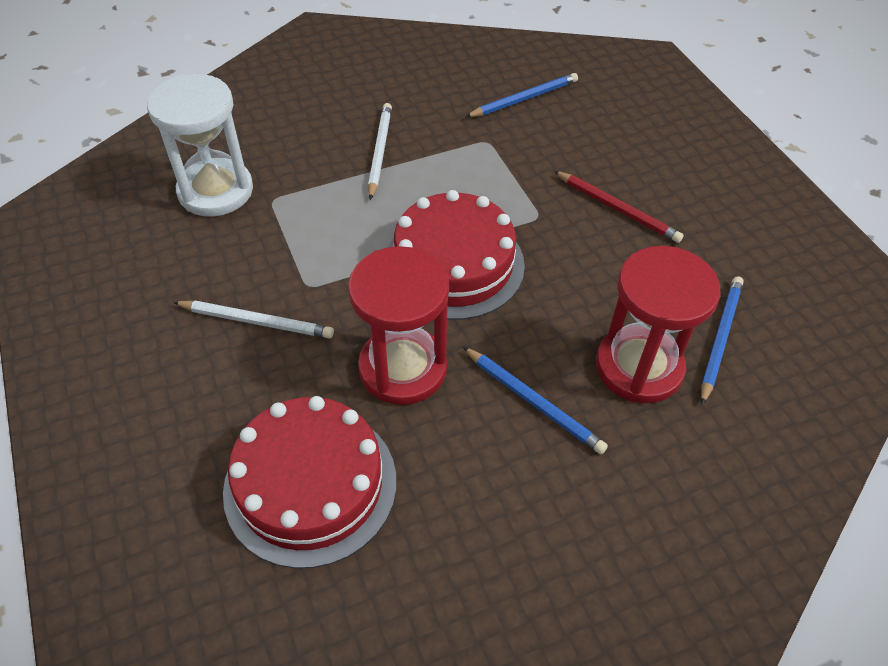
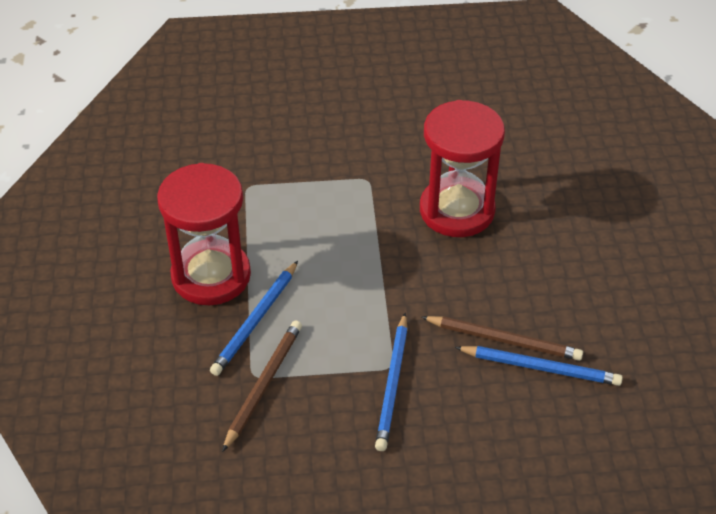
brown pencil: 0 -> 2
red cake: 2 -> 0
red pencil: 1 -> 0
white hourglass: 1 -> 0
white pencil: 2 -> 0

